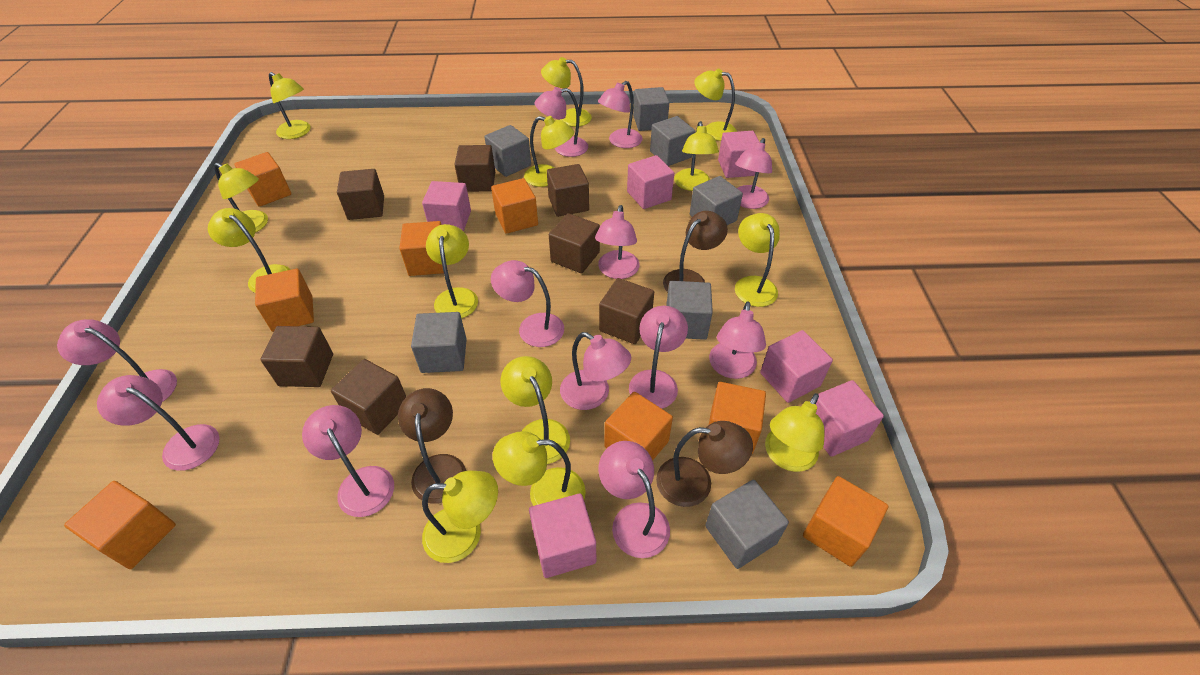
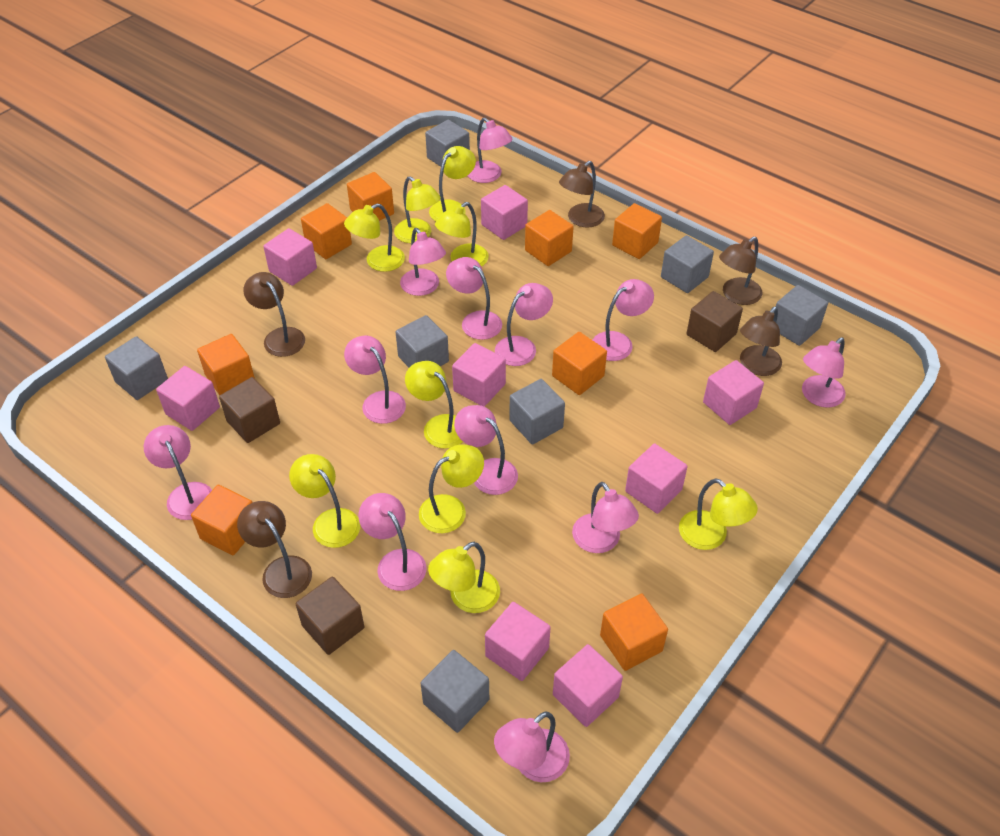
brown cube: 7 -> 3
brown lamp: 3 -> 5
pink cube: 6 -> 8
yellow lamp: 13 -> 9

